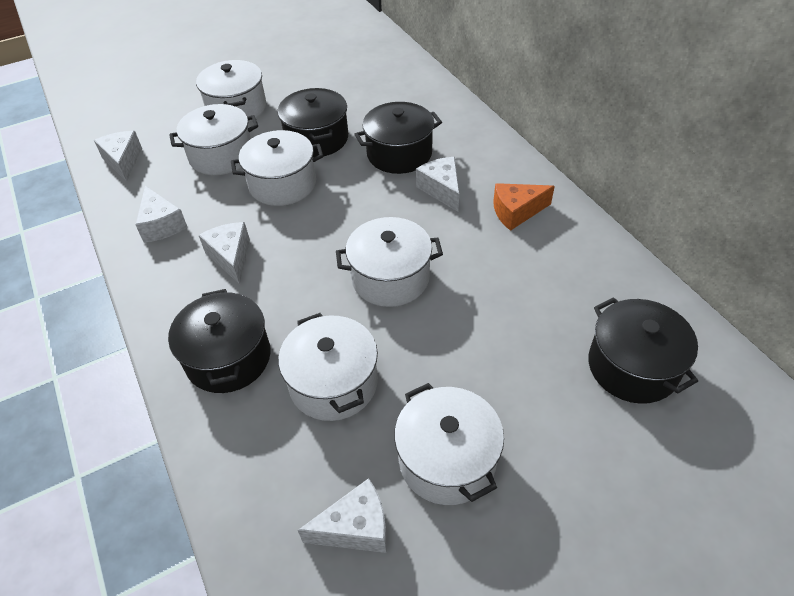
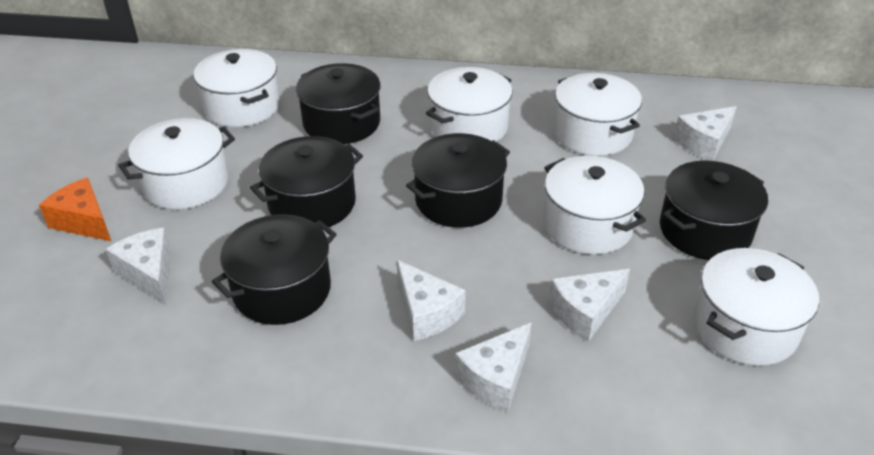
black pot: 4 -> 5

